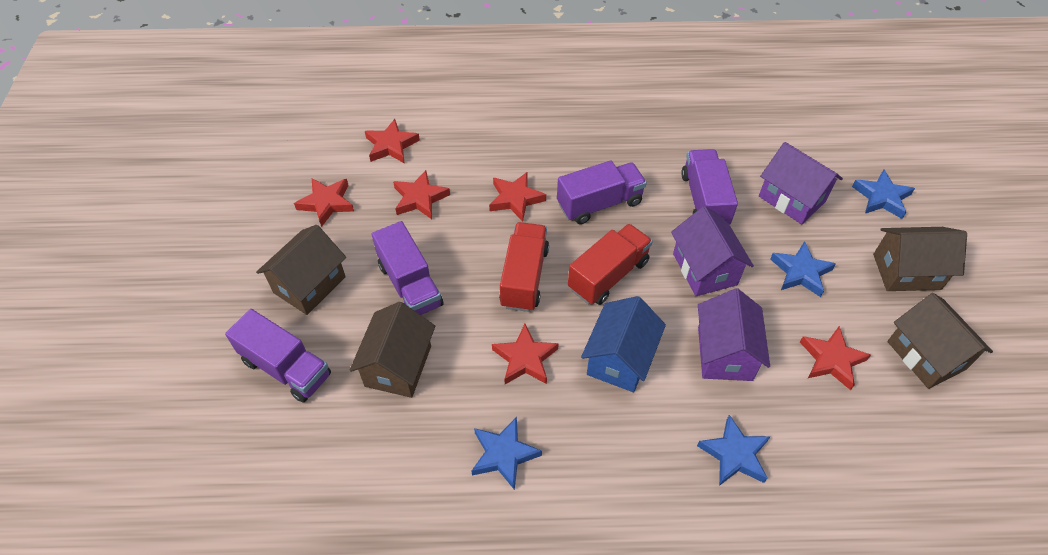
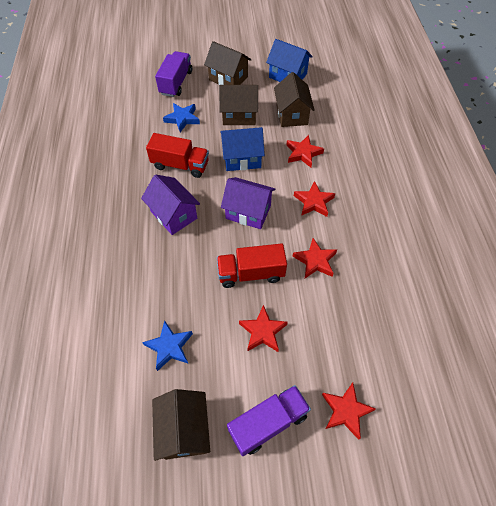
blue house: 1 -> 2
blue star: 4 -> 2
purple house: 3 -> 2
purple truck: 4 -> 2
red star: 6 -> 5

